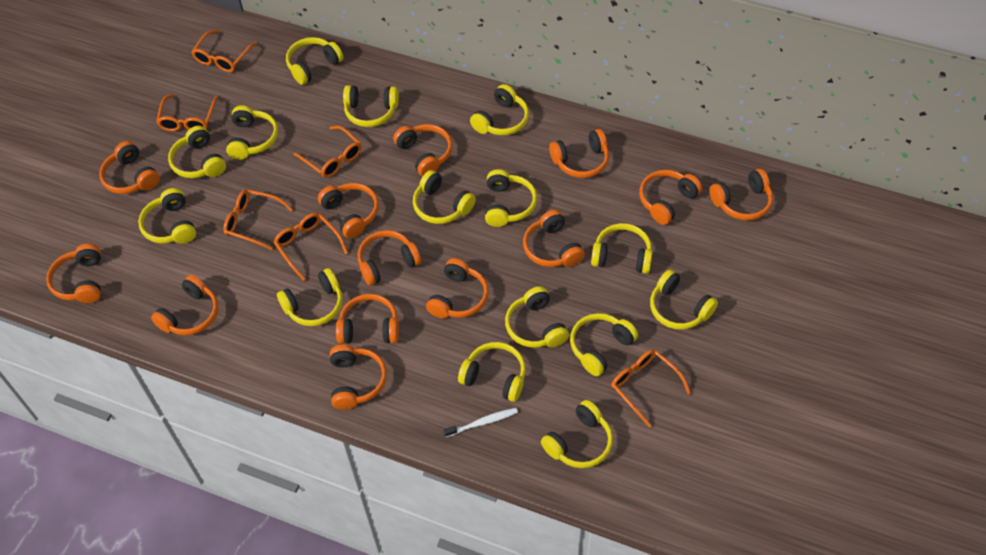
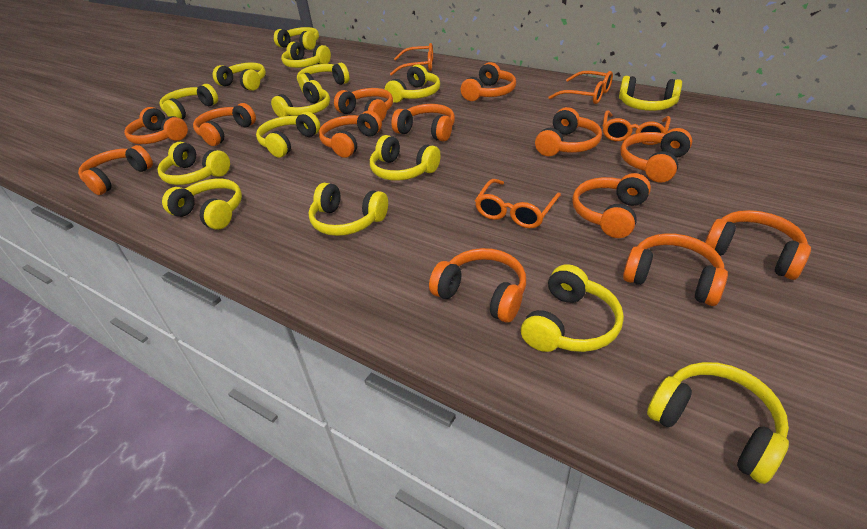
orange glasses: 6 -> 4
white toothbrush: 1 -> 0

